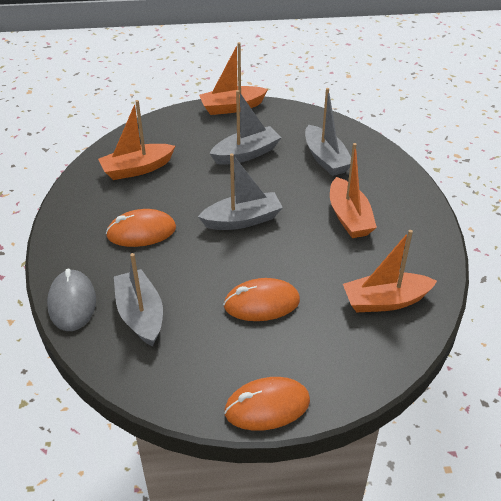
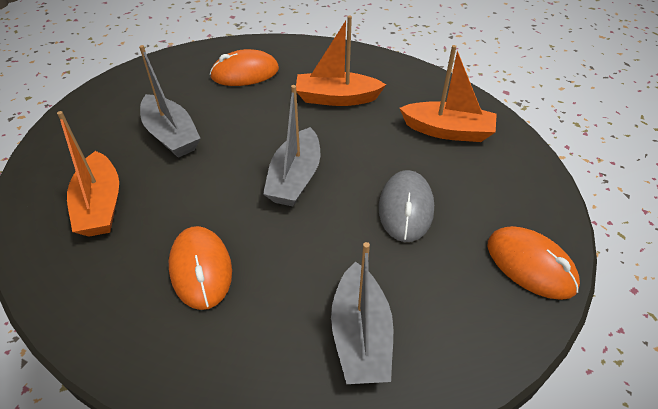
grey boat: 4 -> 3
orange boat: 4 -> 3

